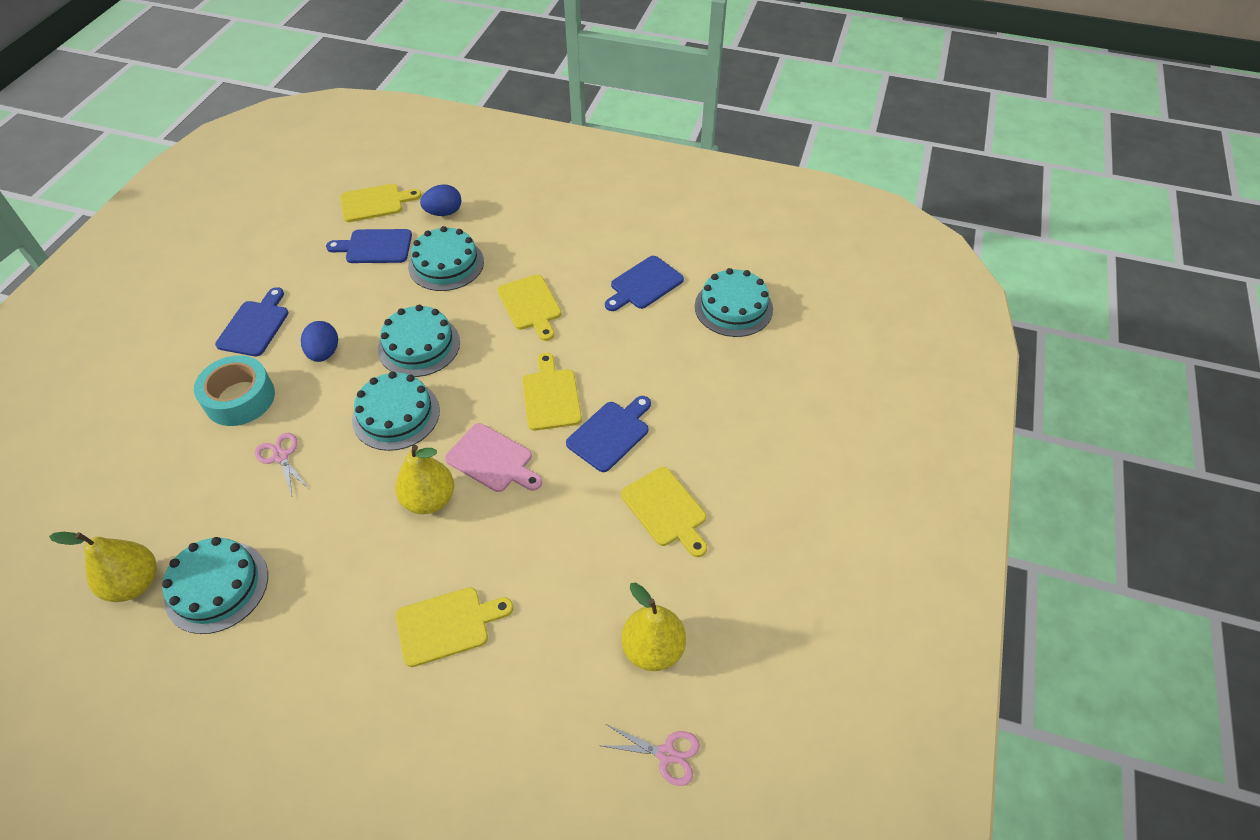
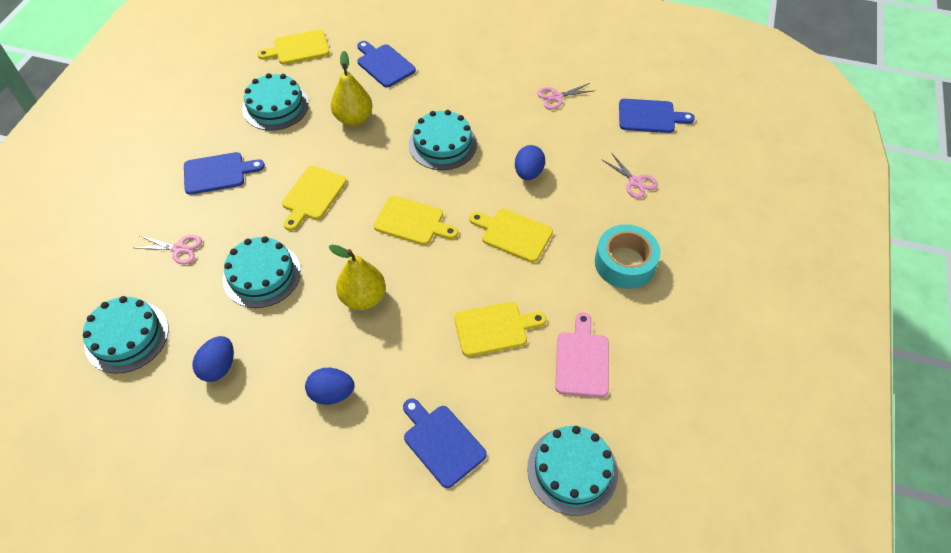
blue egg: 2 -> 3
pink scissors: 2 -> 3
yellow pear: 3 -> 2

